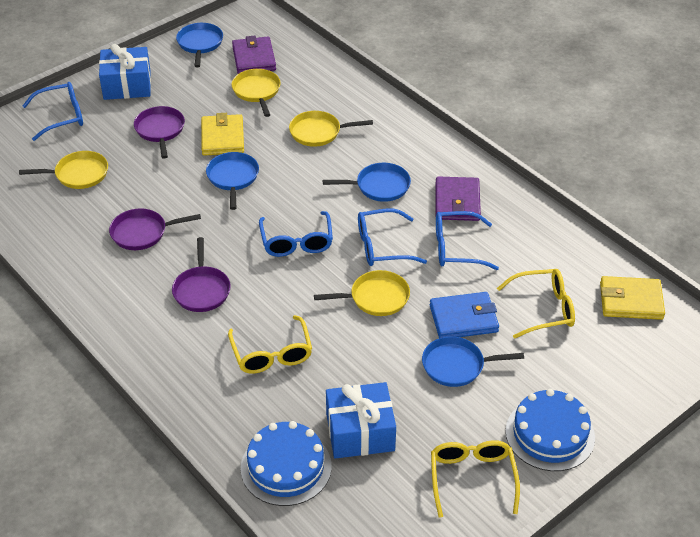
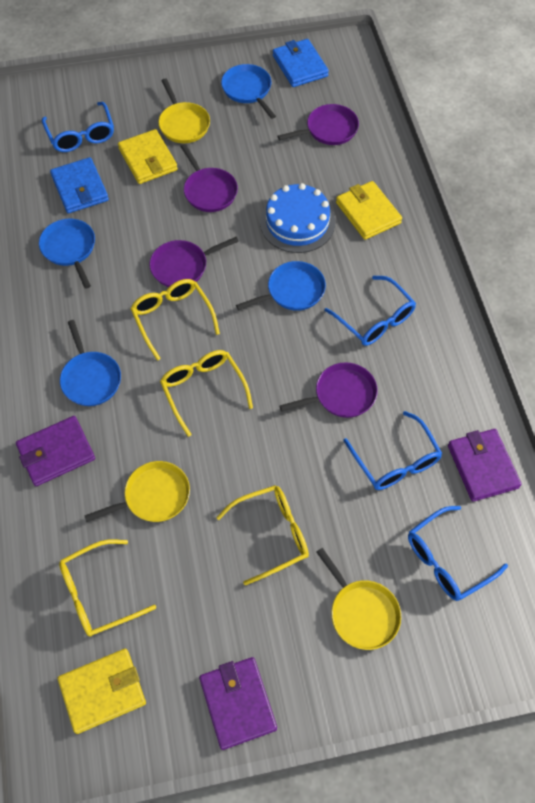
blue cake: 2 -> 1
blue gift: 2 -> 0
blue wallet: 1 -> 2
purple pan: 3 -> 4
purple wallet: 2 -> 3
yellow glasses: 3 -> 4
yellow pan: 4 -> 3
yellow wallet: 2 -> 3

